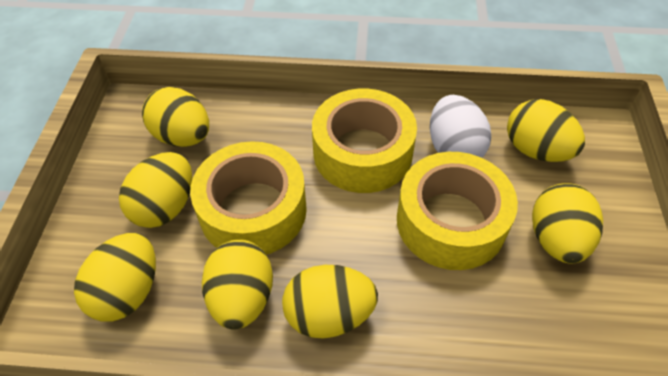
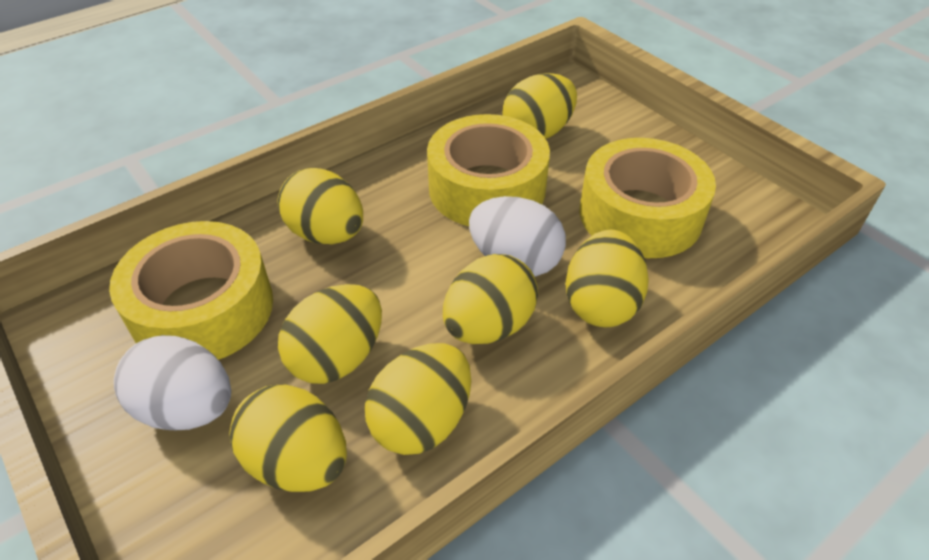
white egg: 1 -> 2

